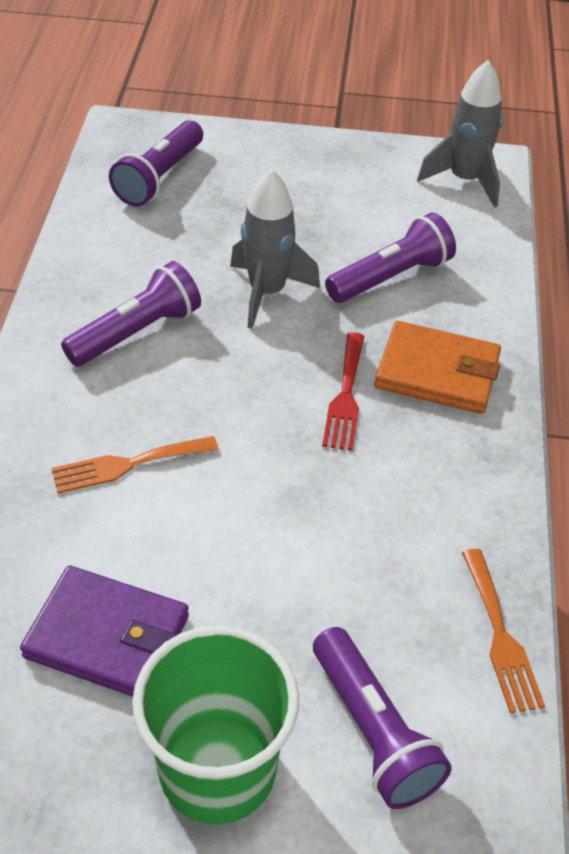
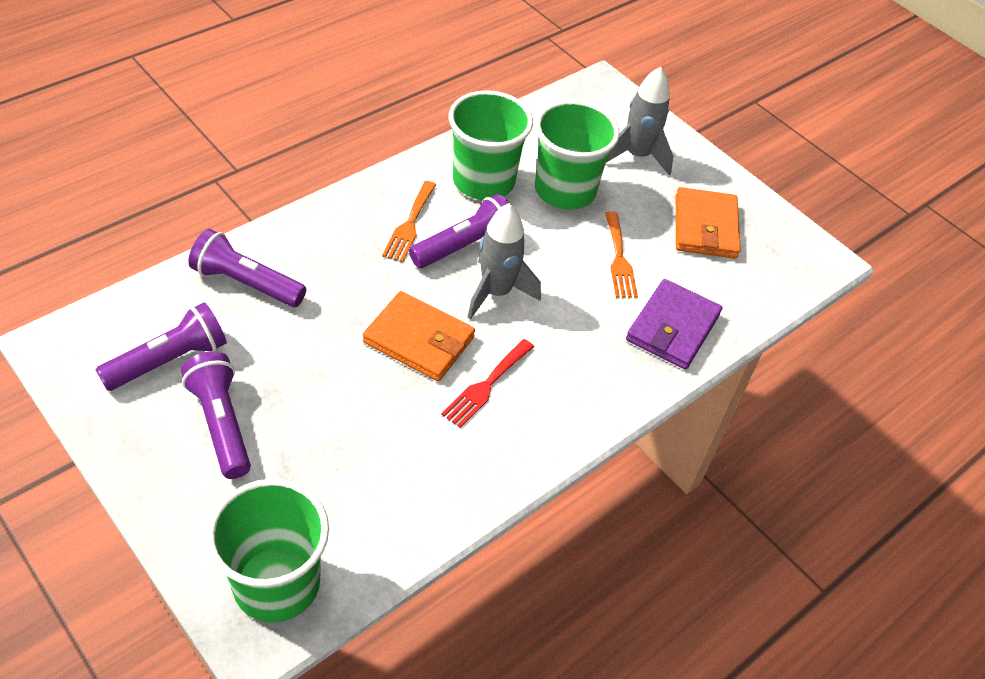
green cup: 1 -> 3
orange wallet: 1 -> 2

